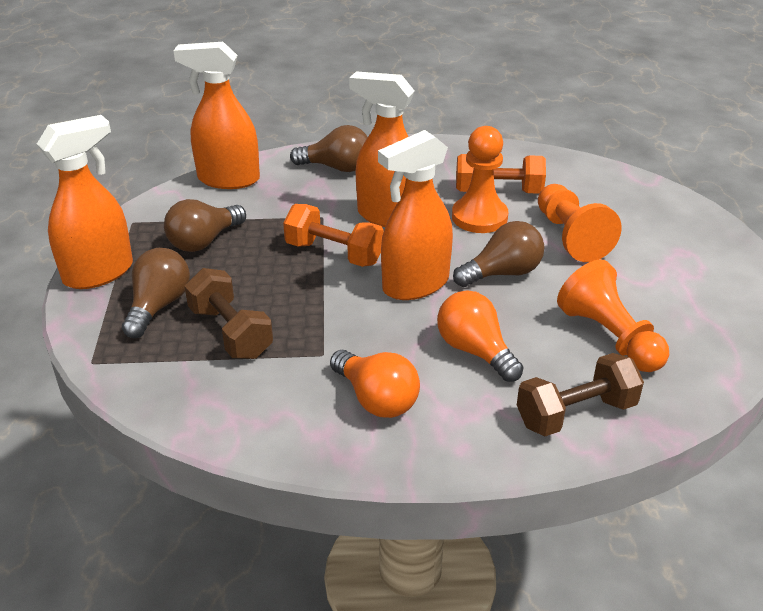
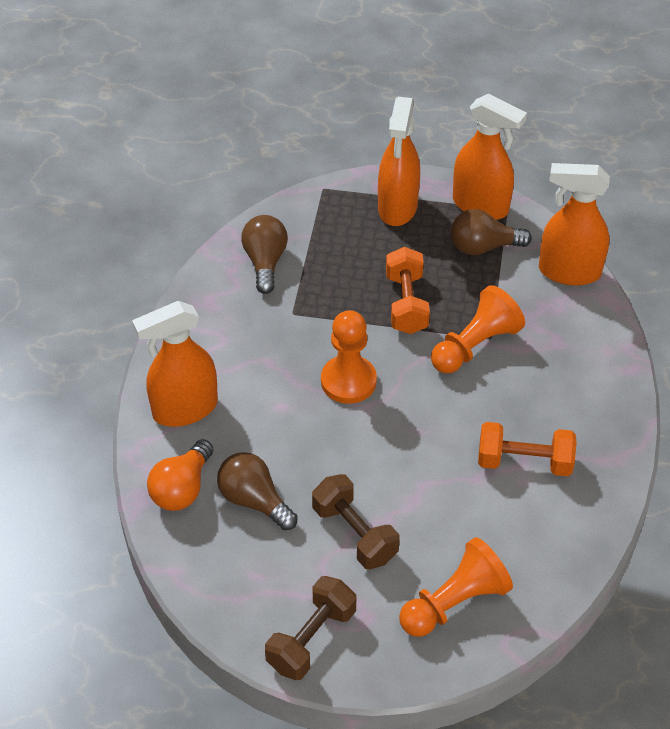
brown light bulb: 4 -> 3
orange light bulb: 2 -> 1

